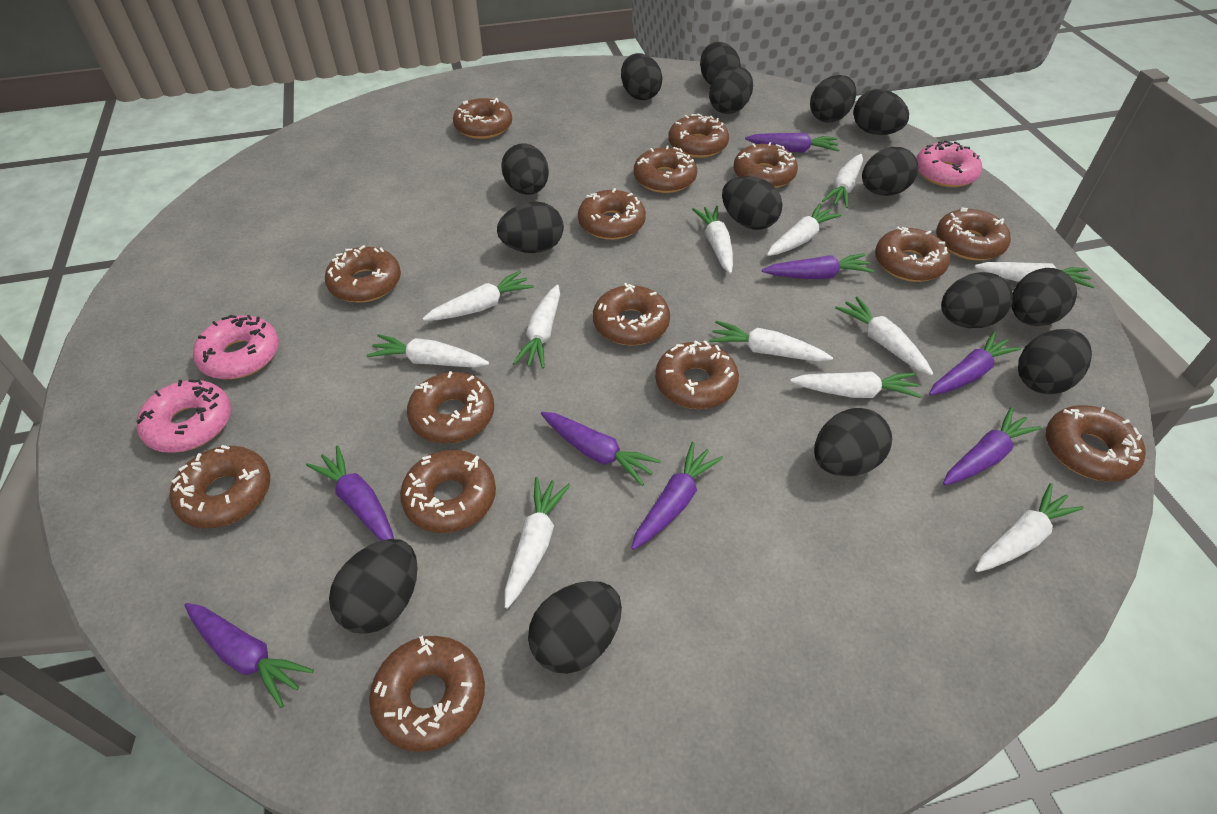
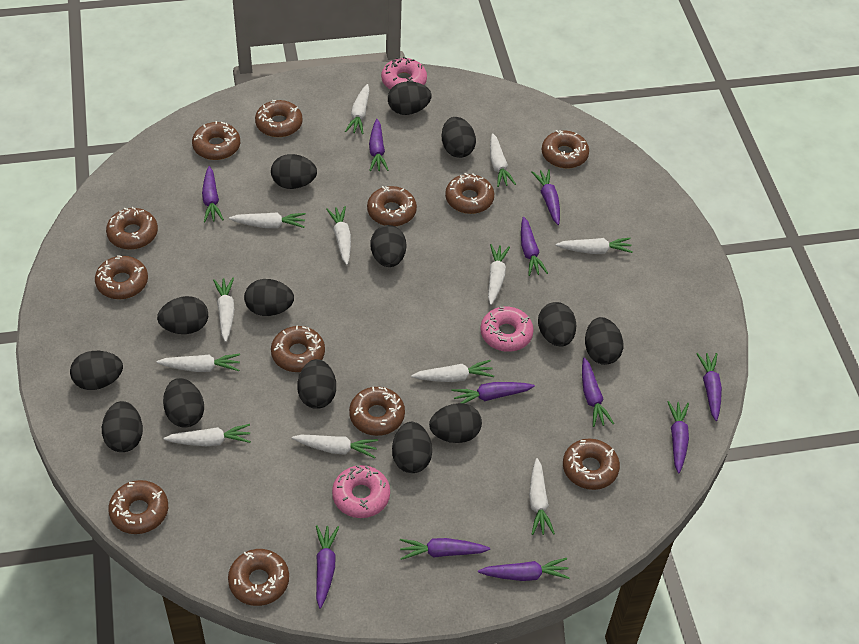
black egg: 15 -> 14
brown donut: 15 -> 12
purple carrot: 8 -> 11

